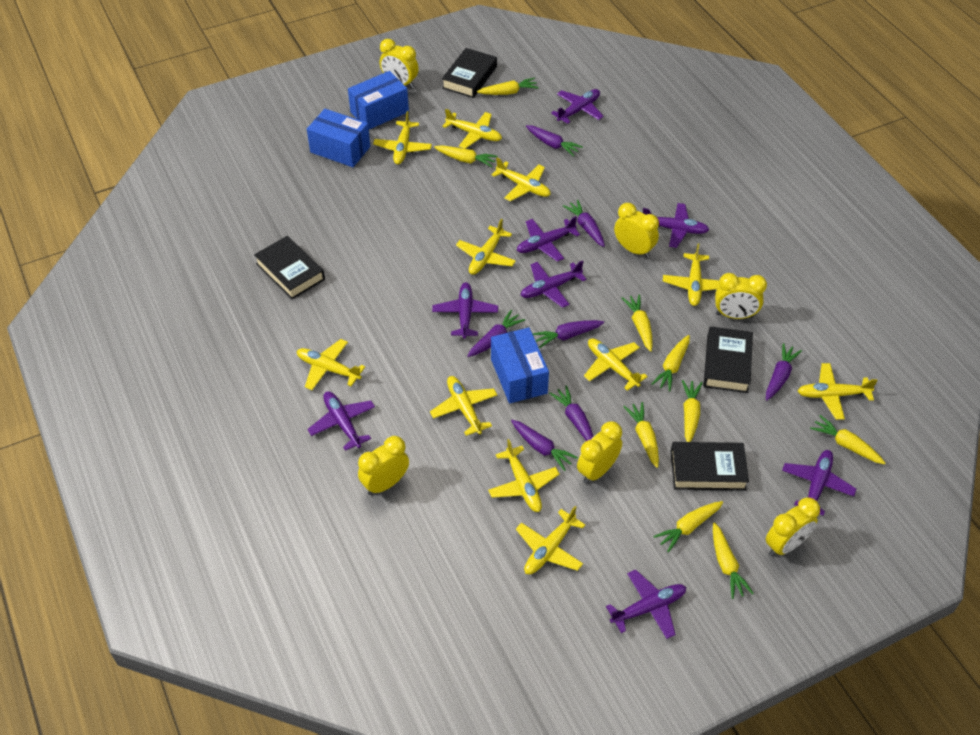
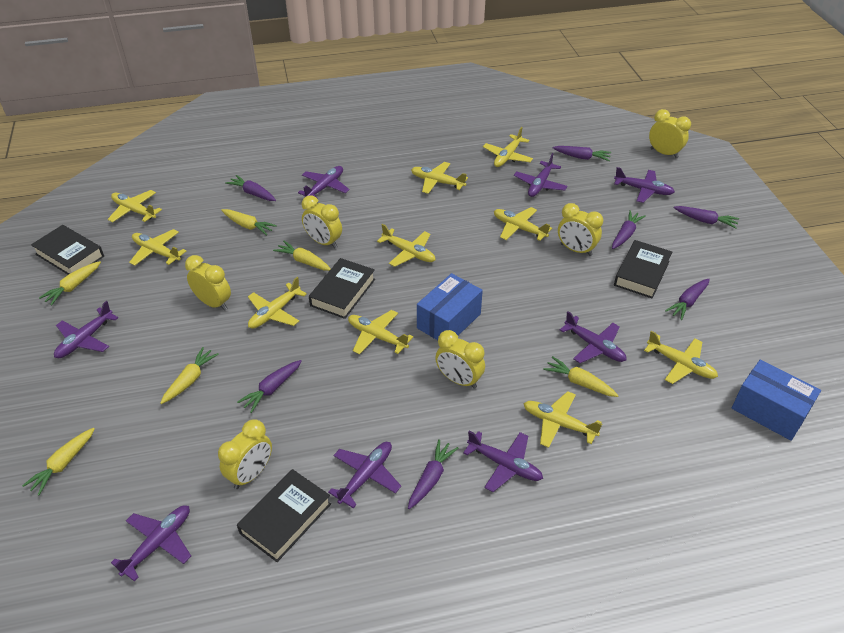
blue box: 3 -> 2
yellow carrot: 9 -> 6
yellow plane: 11 -> 10

